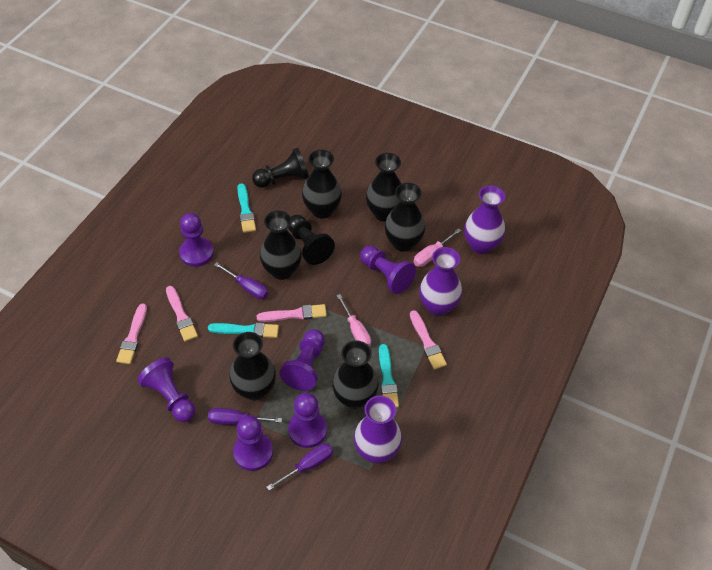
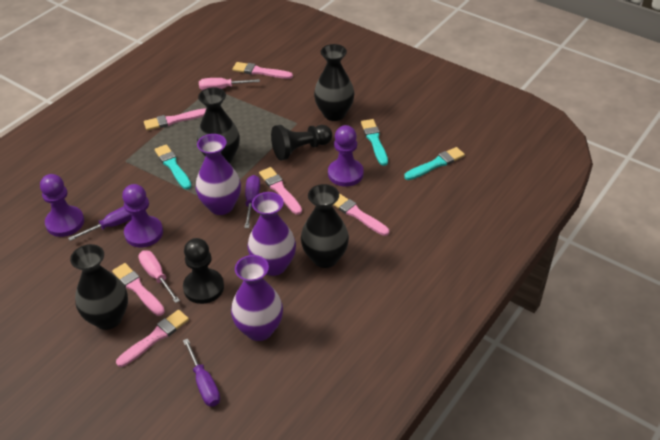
black vase: 6 -> 4
pink brush: 4 -> 6
purple pawn: 6 -> 3

